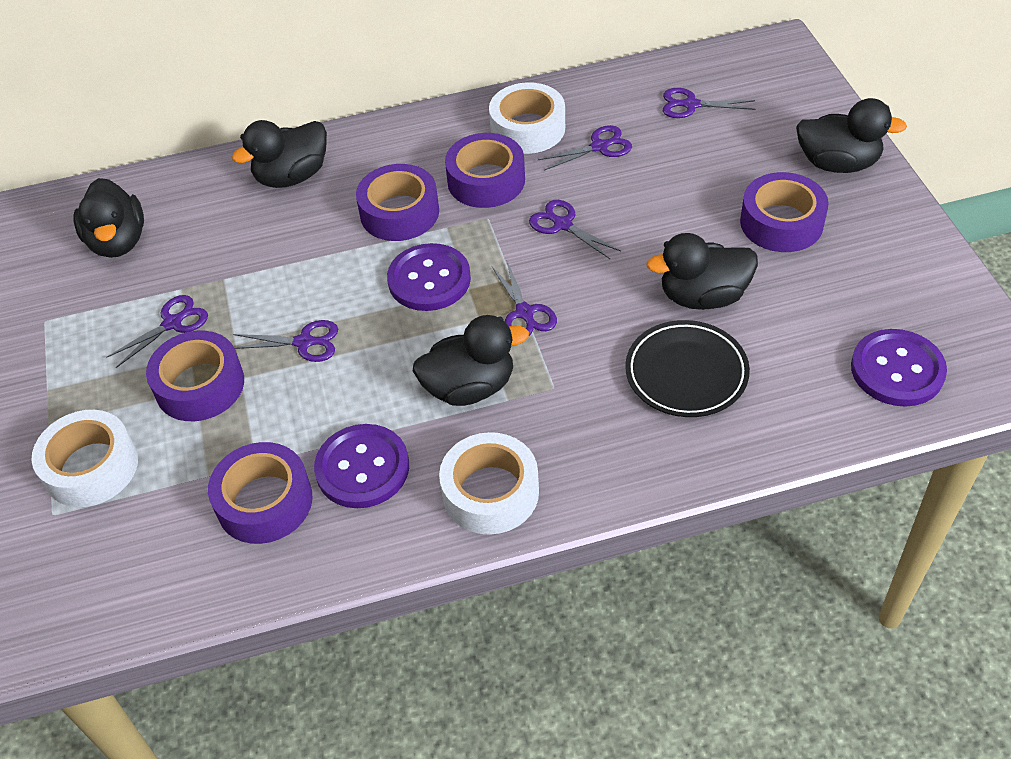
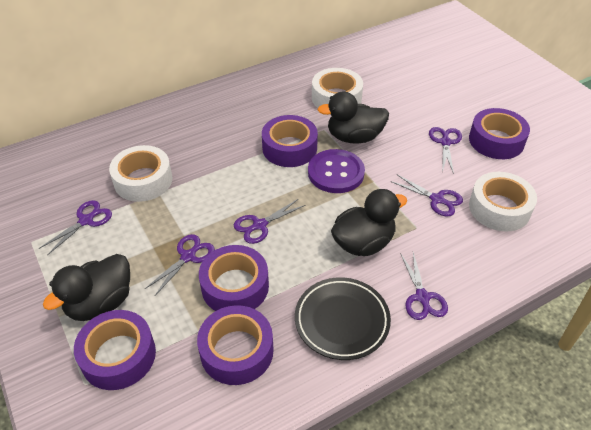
black duck: 5 -> 3
purple button: 3 -> 1

